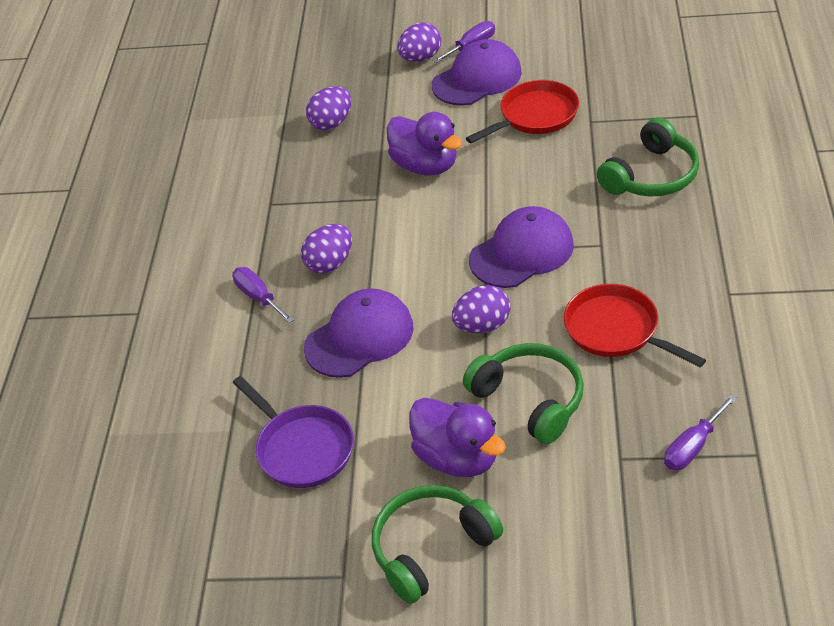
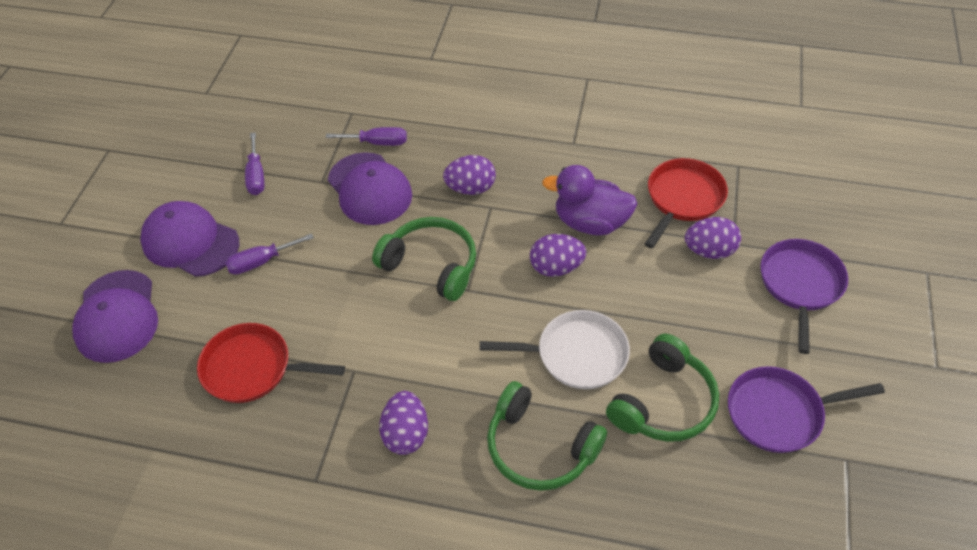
purple duck: 2 -> 1
purple pan: 1 -> 2
white pan: 0 -> 1

